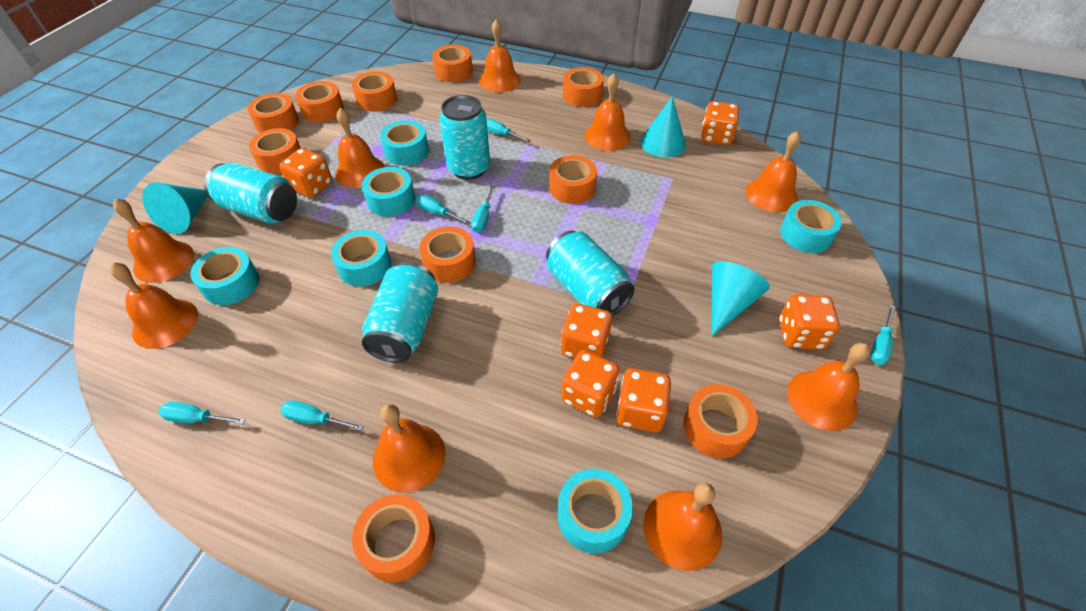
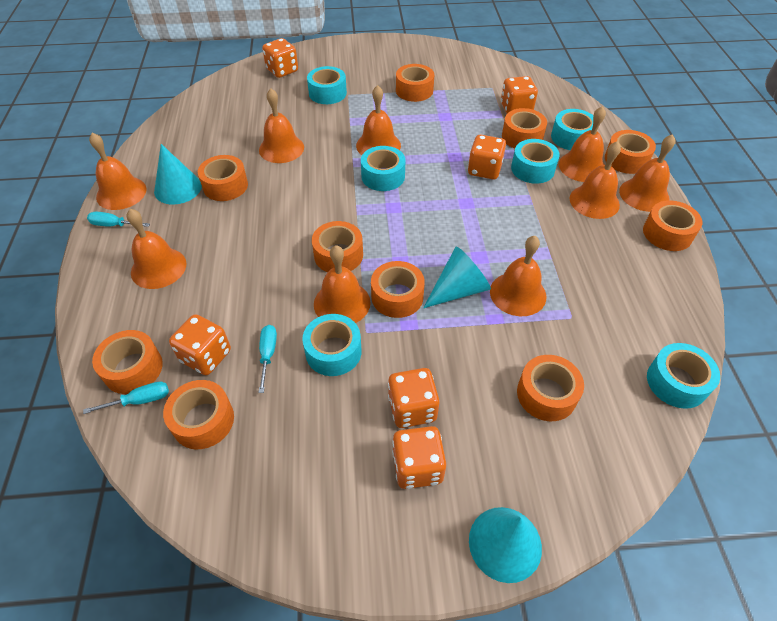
turquoise can: 4 -> 0
turquoise screwdriver: 6 -> 3

